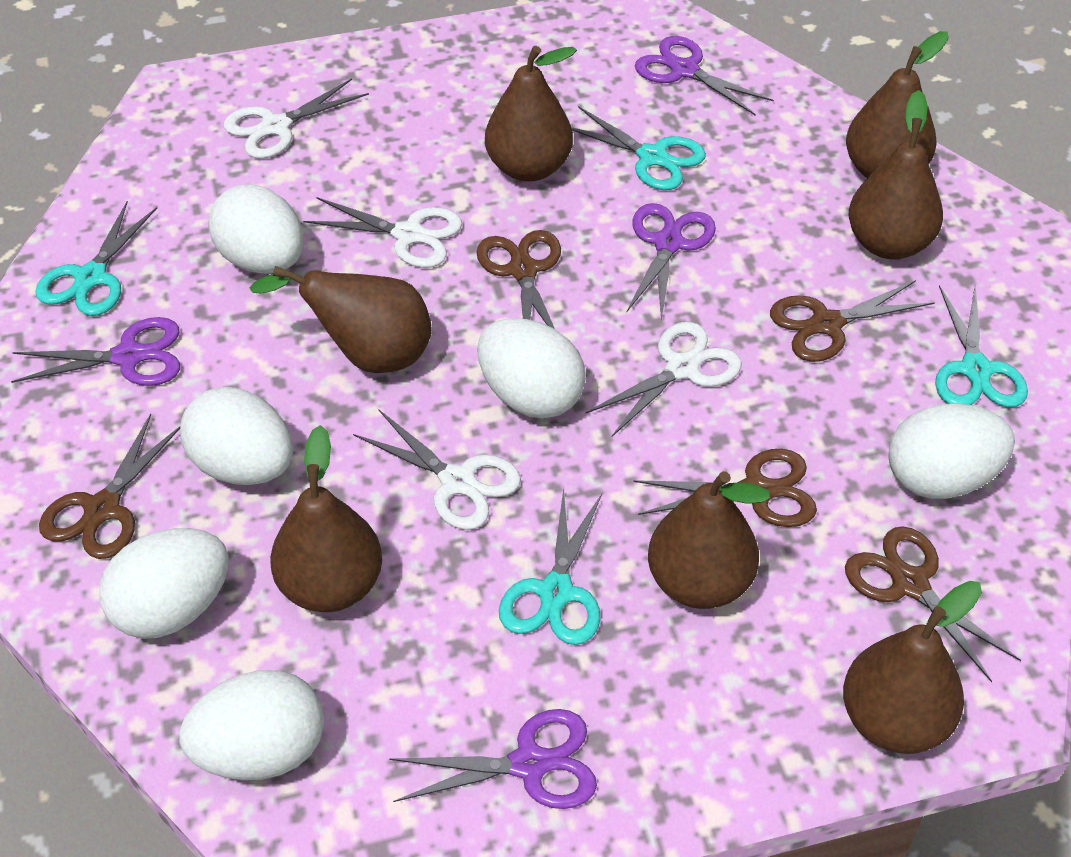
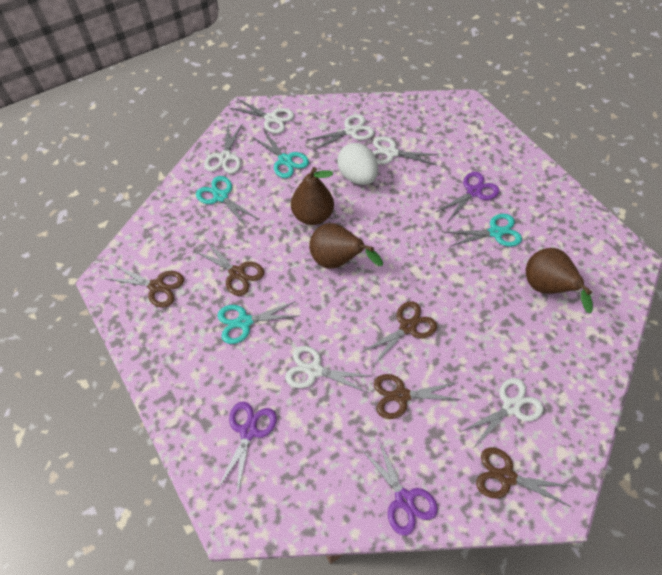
brown pear: 7 -> 3
purple scissors: 4 -> 3
white egg: 6 -> 1
white scissors: 4 -> 6

